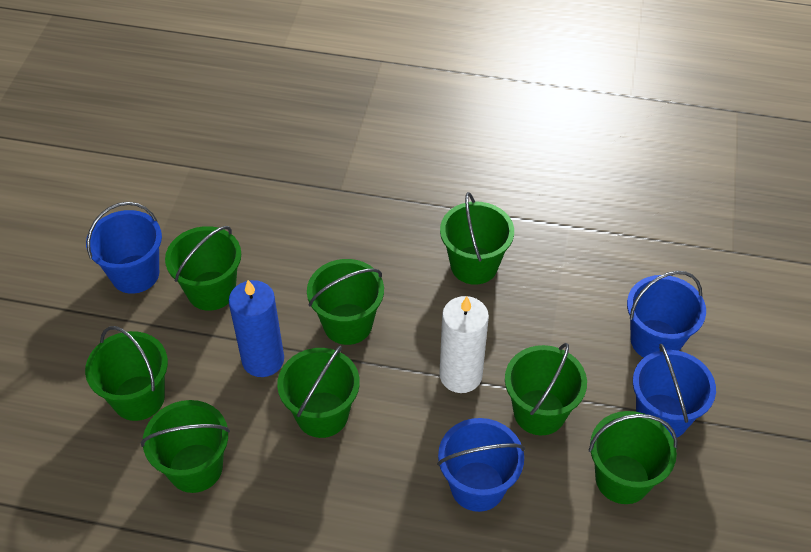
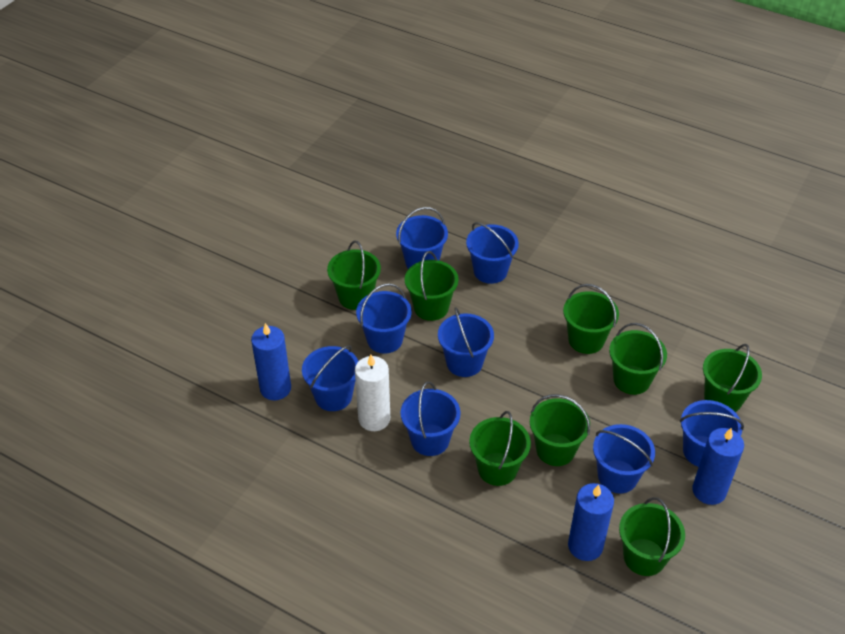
blue bucket: 4 -> 8
blue candle: 1 -> 3

